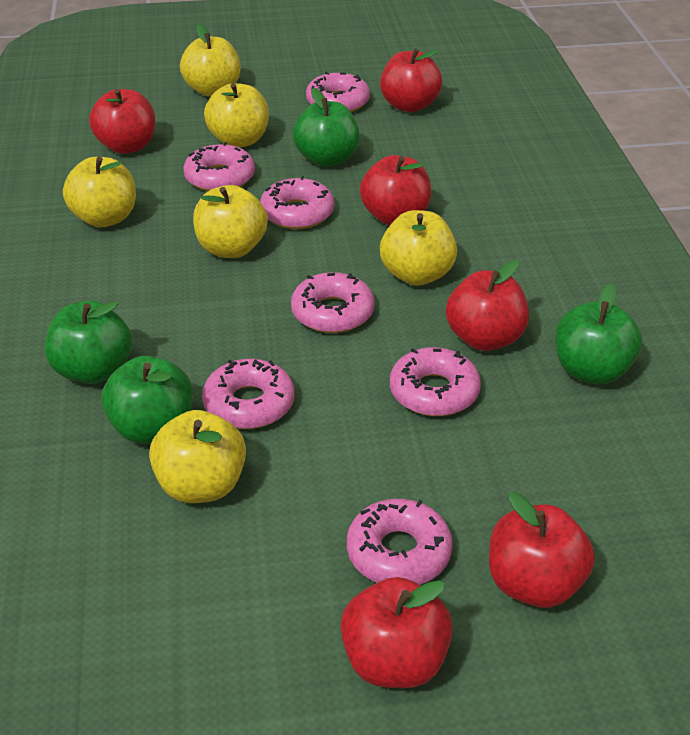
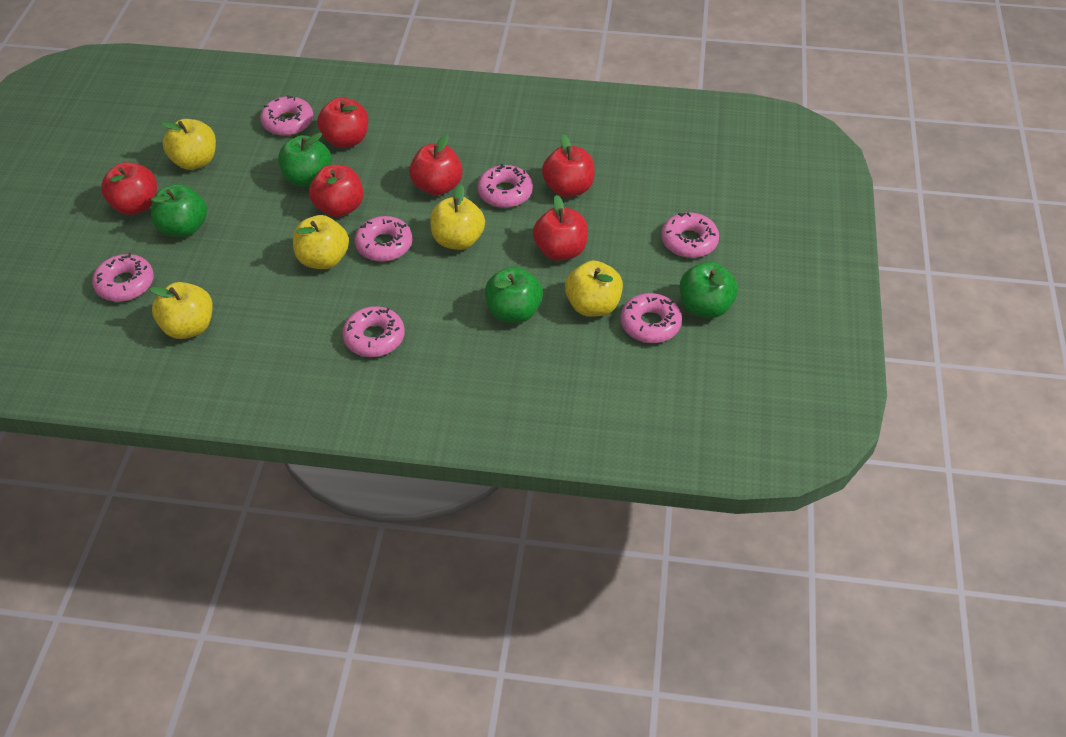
yellow apple: 6 -> 5

